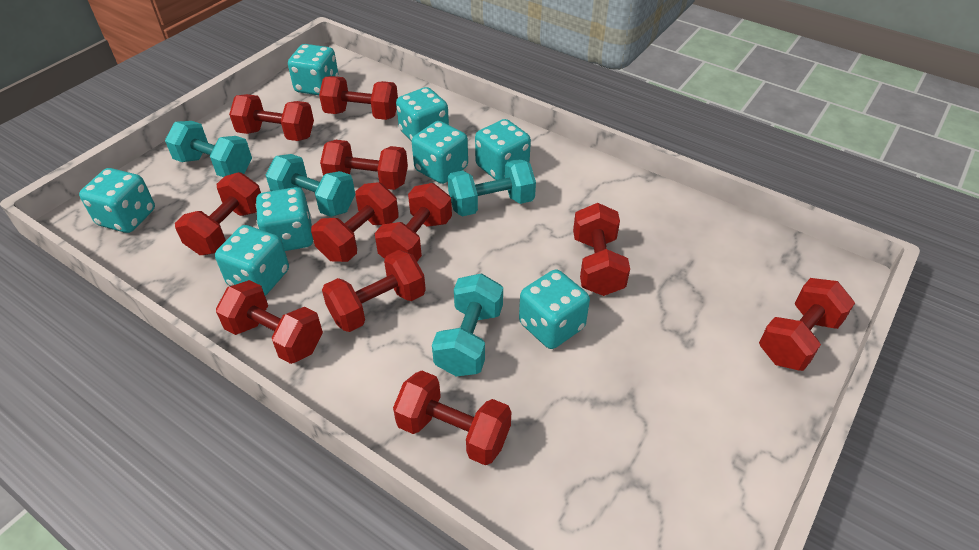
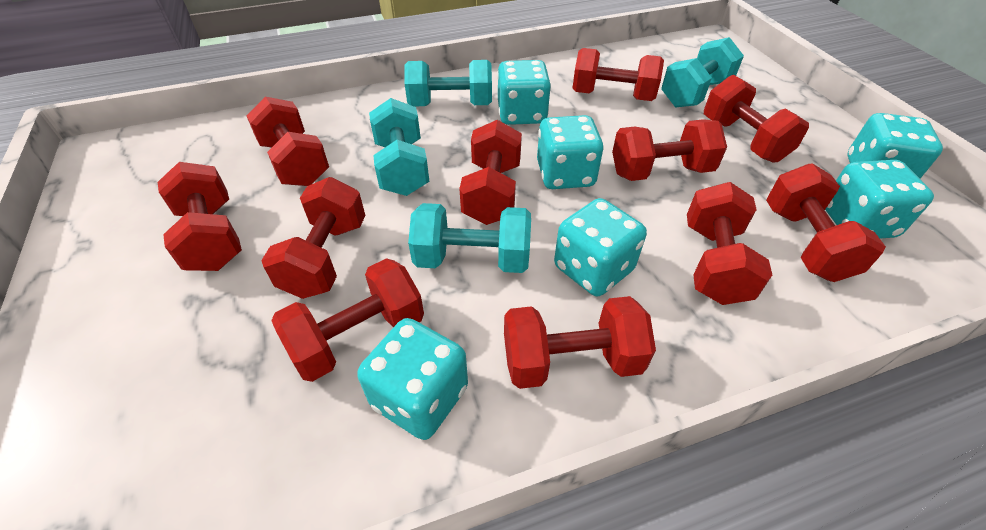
turquoise dice: 8 -> 6

